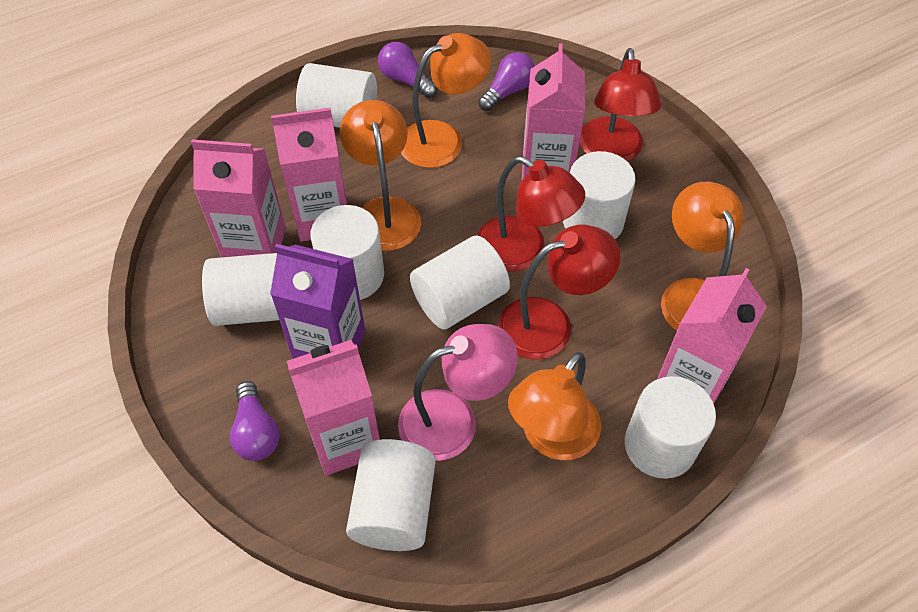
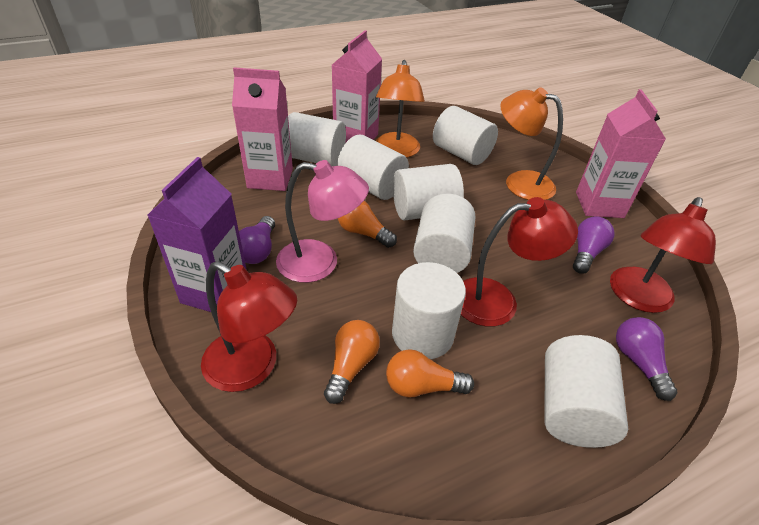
orange lamp: 4 -> 2
orange light bulb: 0 -> 3
pink carton: 5 -> 3

